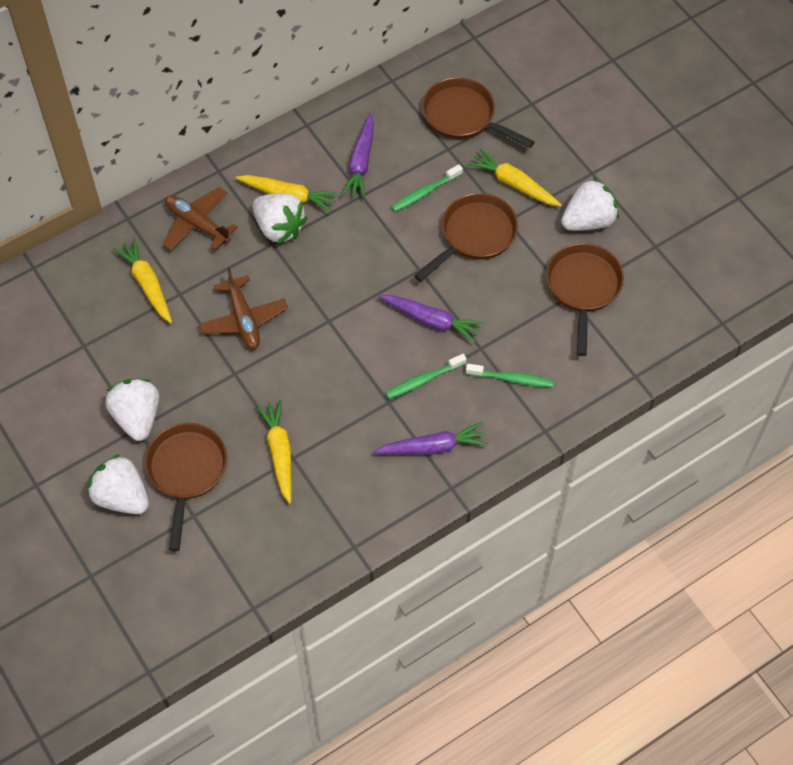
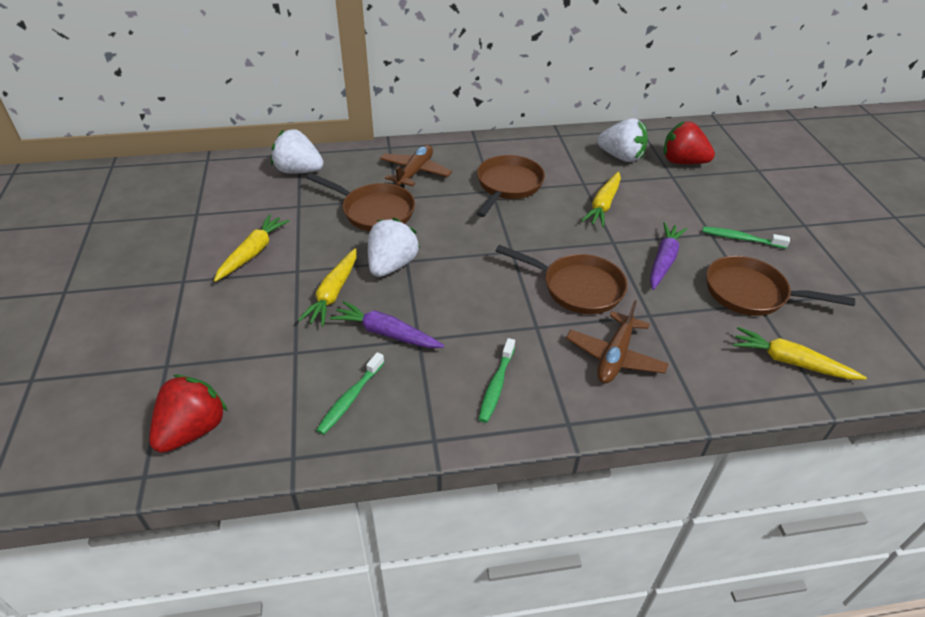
purple carrot: 3 -> 2
red strawberry: 0 -> 2
white strawberry: 4 -> 3

